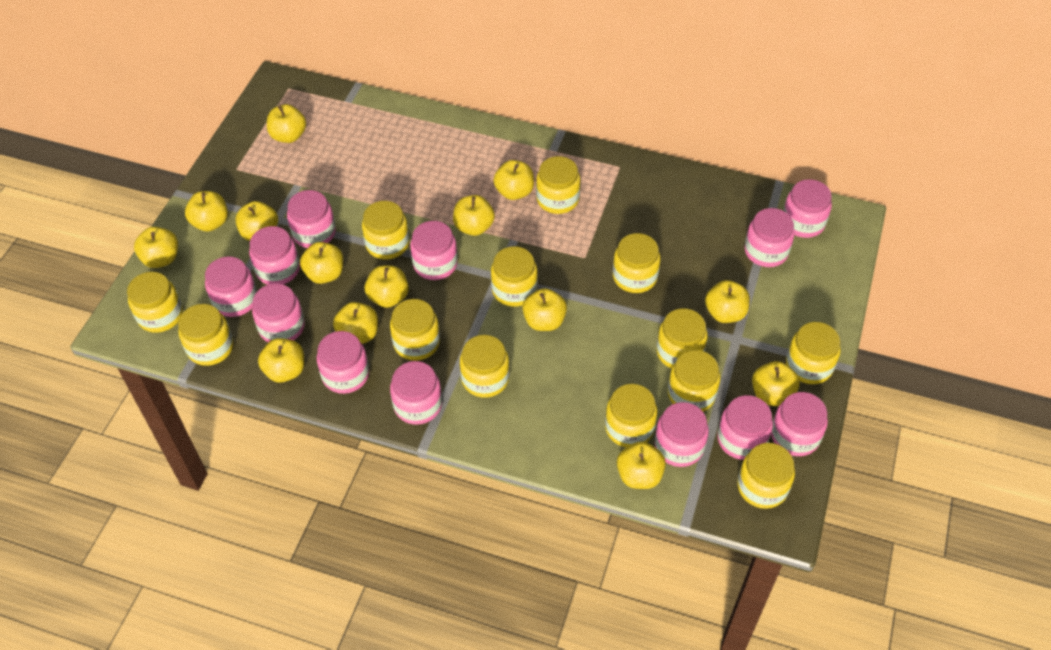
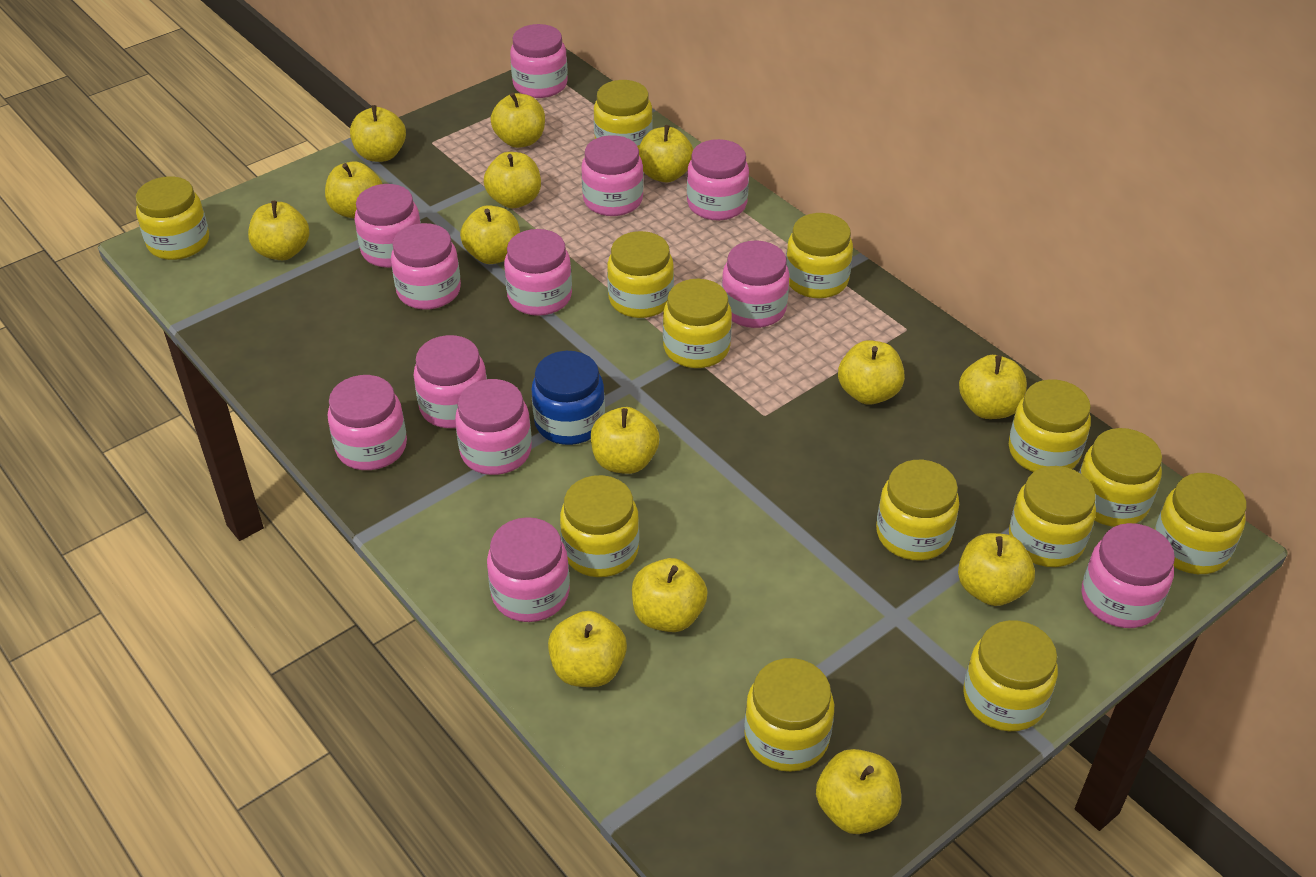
blue jar: 0 -> 1

